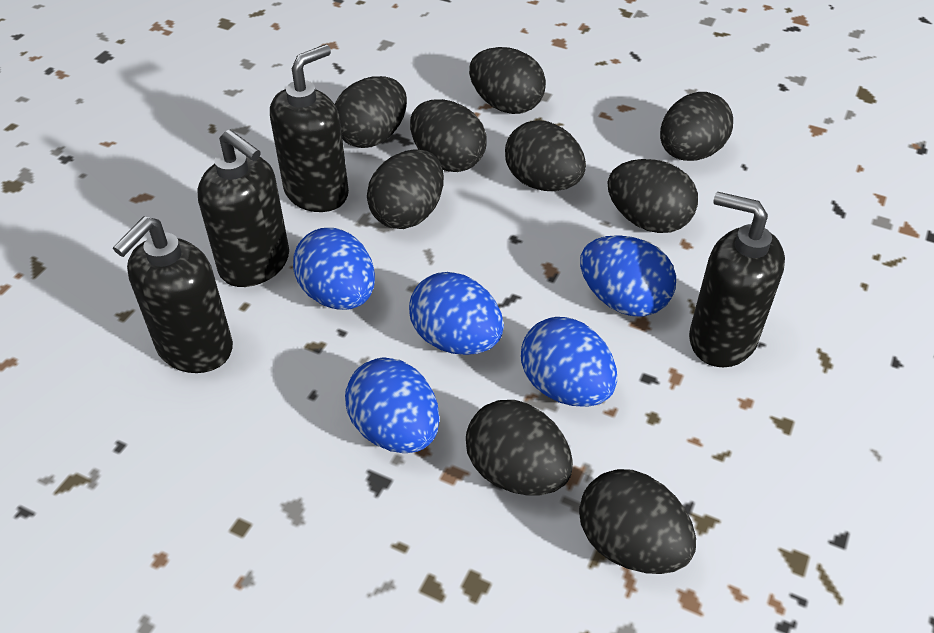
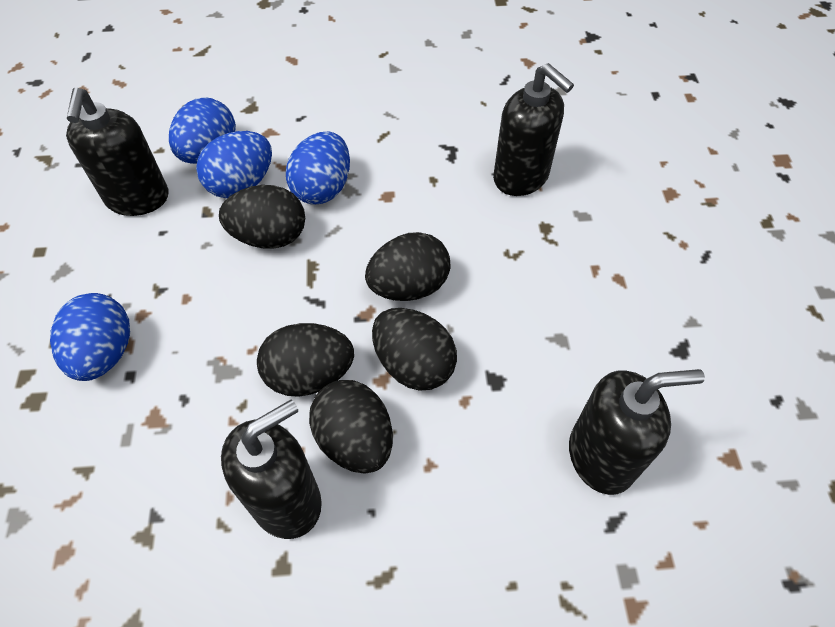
black egg: 9 -> 5
blue egg: 5 -> 4

